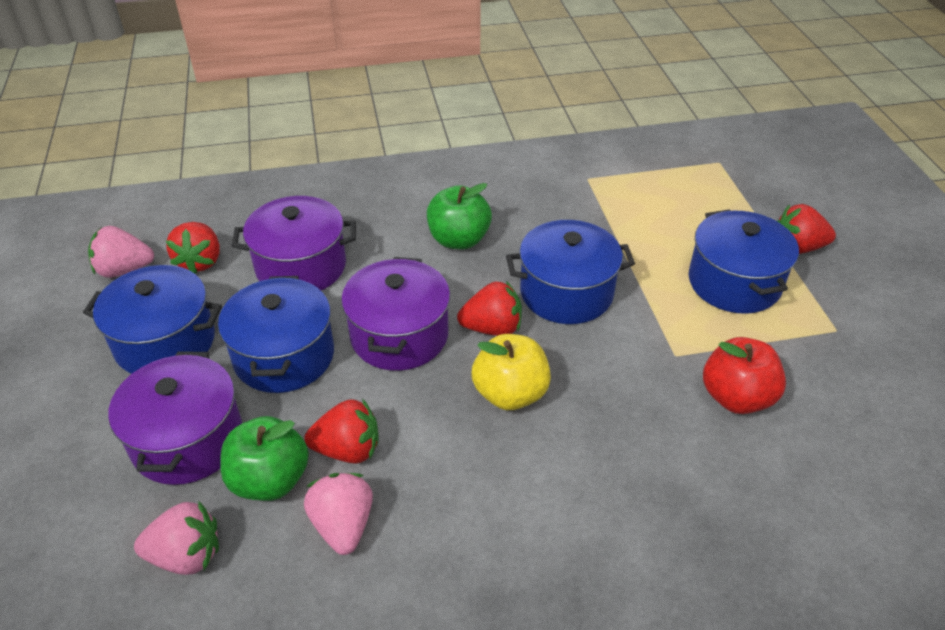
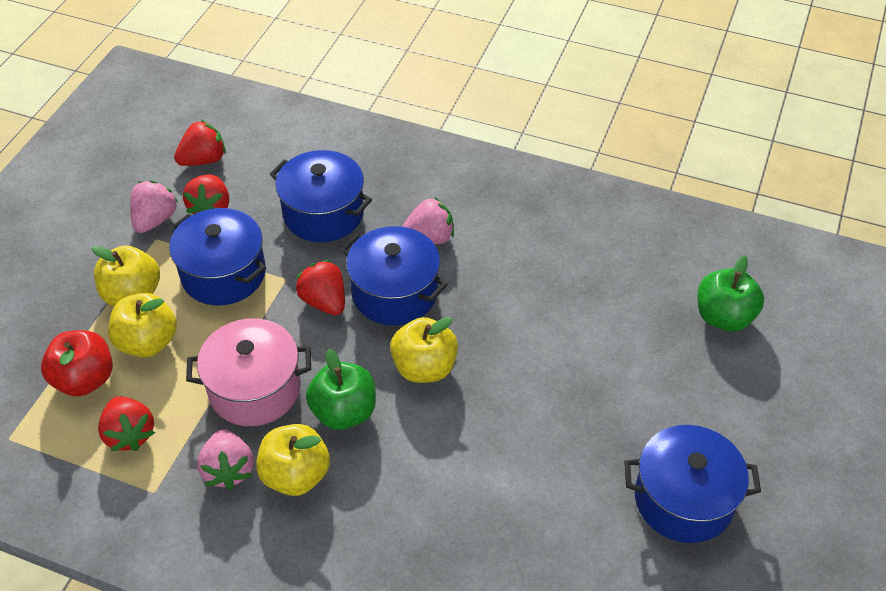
pink pot: 0 -> 1
purple pot: 3 -> 0
yellow apple: 1 -> 4

